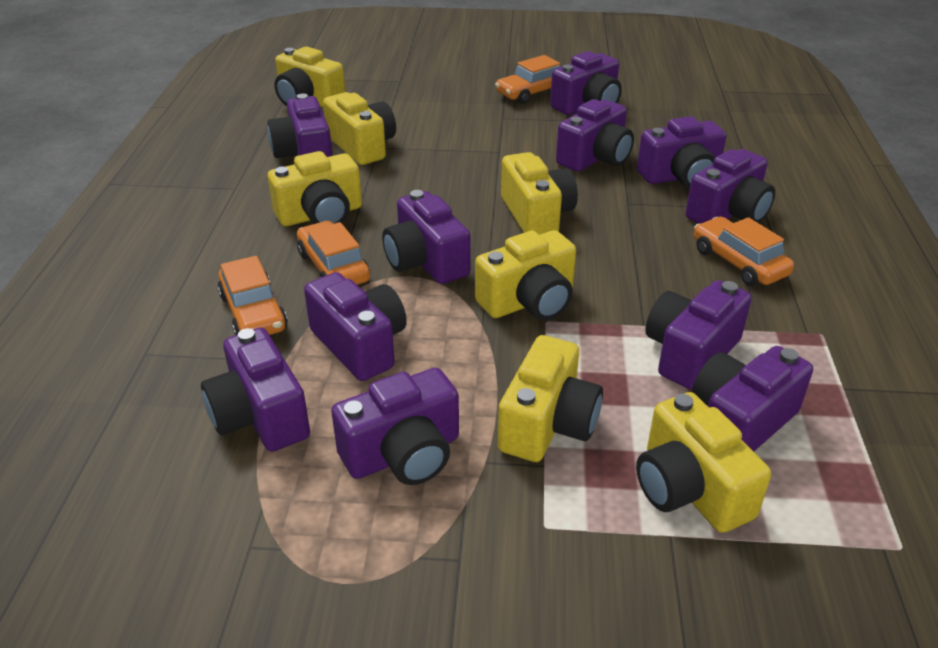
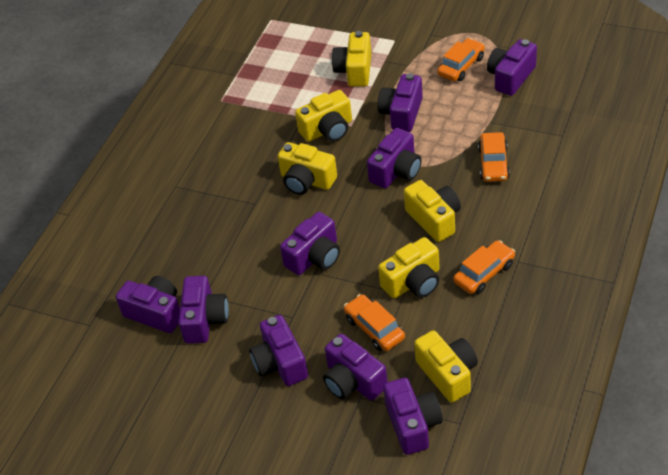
purple camera: 11 -> 9
yellow camera: 7 -> 6

